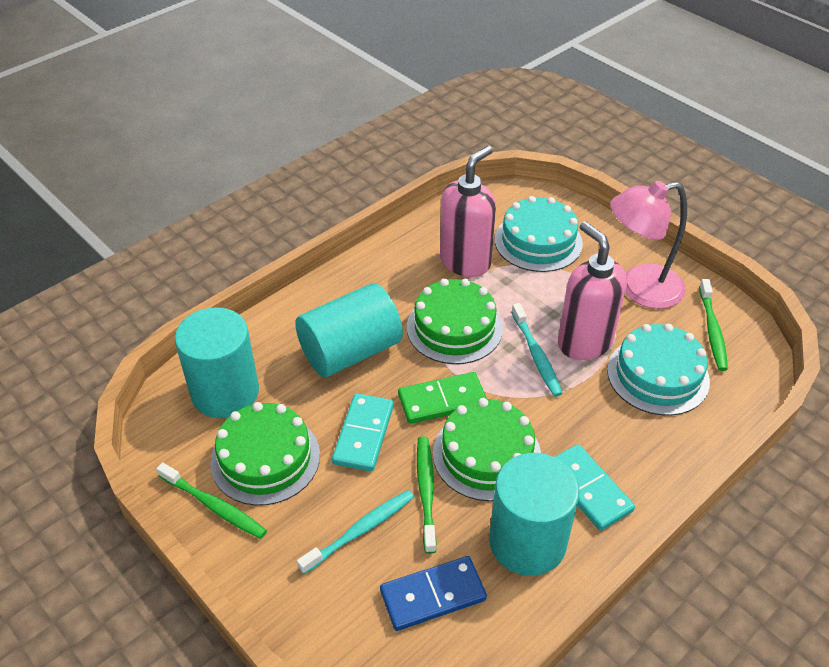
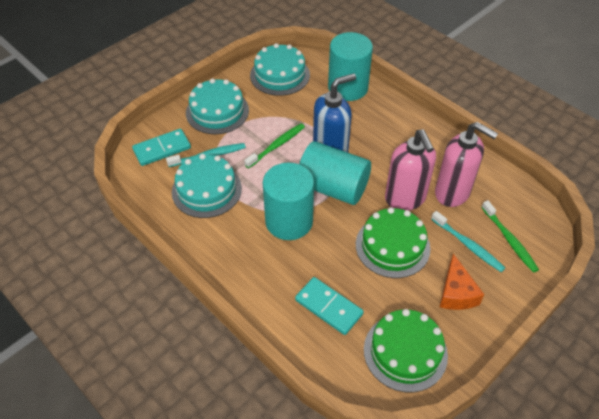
blue domino: 1 -> 0
blue soap dispenser: 0 -> 1
green cake: 3 -> 2
green domino: 1 -> 0
green toothbrush: 3 -> 2
orange cheese: 0 -> 1
pink lamp: 1 -> 0
turquoise cake: 2 -> 3

